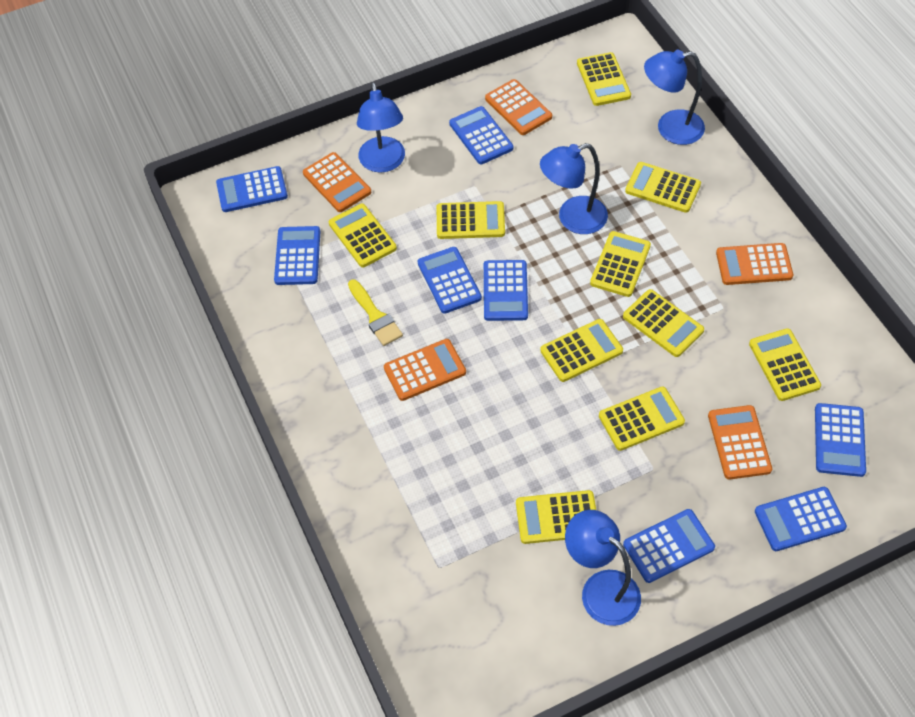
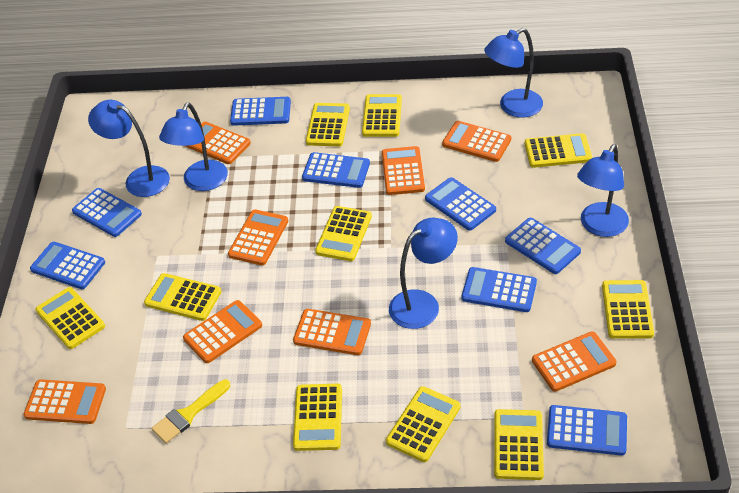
blue lamp: 4 -> 5
orange calculator: 5 -> 8

